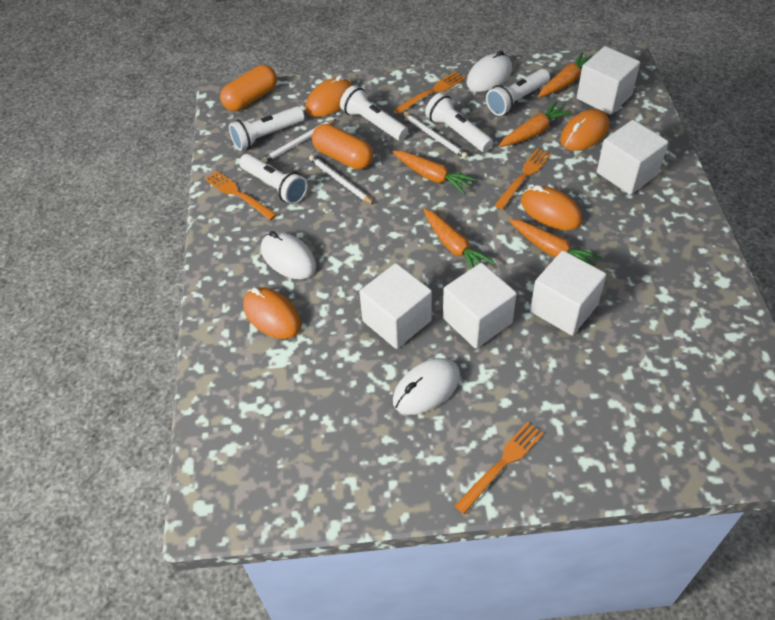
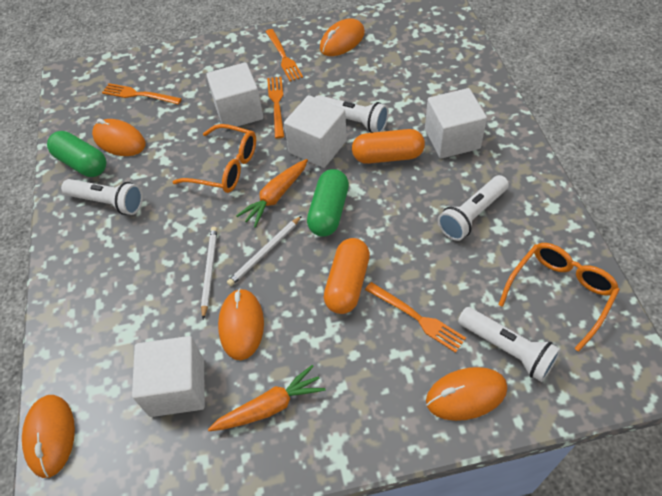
green capsule: 0 -> 2
orange carrot: 5 -> 2
orange glasses: 0 -> 2
orange mouse: 4 -> 5
white cube: 5 -> 4
white flashlight: 5 -> 4
white mouse: 3 -> 0
white pencil: 3 -> 2

